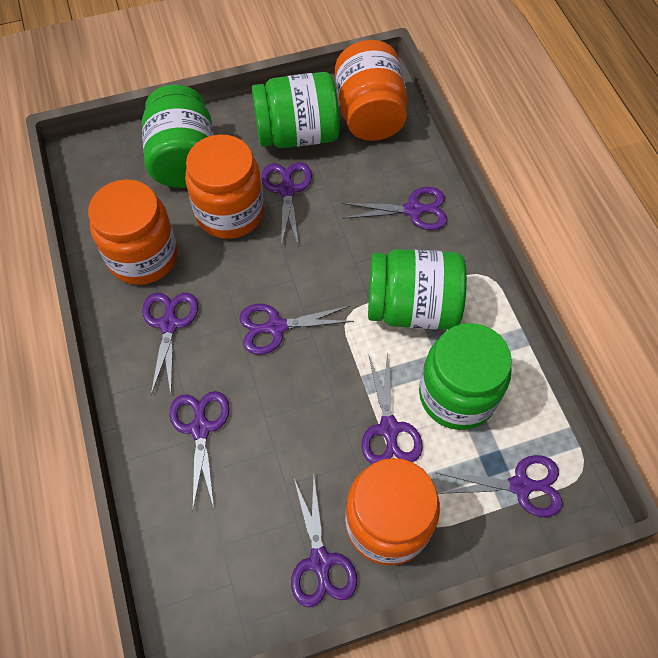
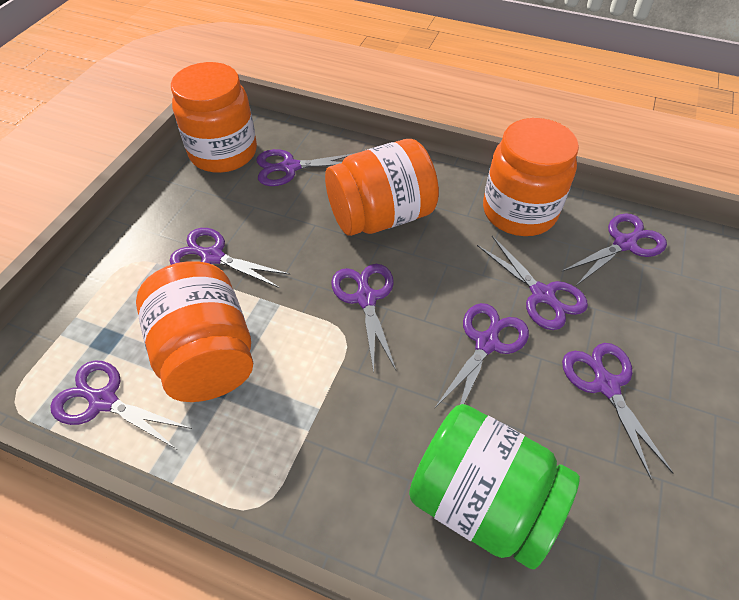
green jar: 4 -> 1

